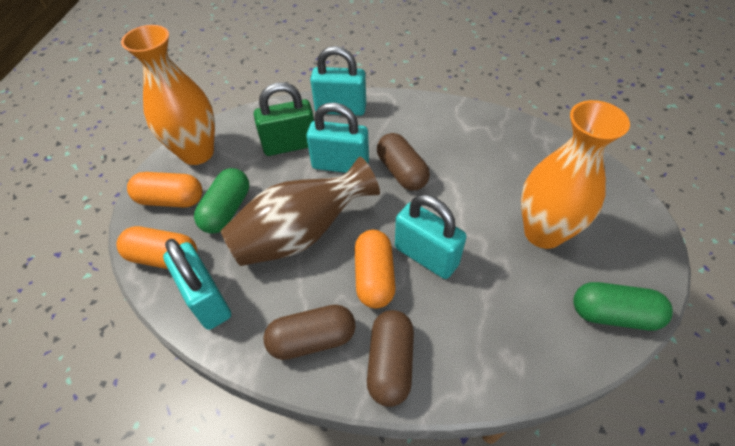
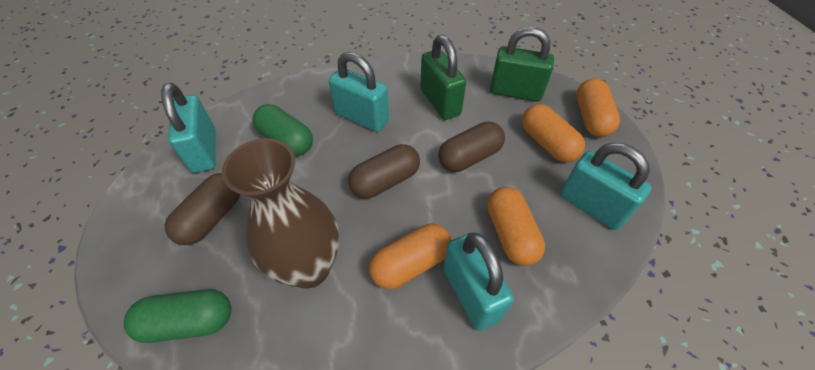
green padlock: 1 -> 2
orange capsule: 3 -> 4
orange vase: 2 -> 0

